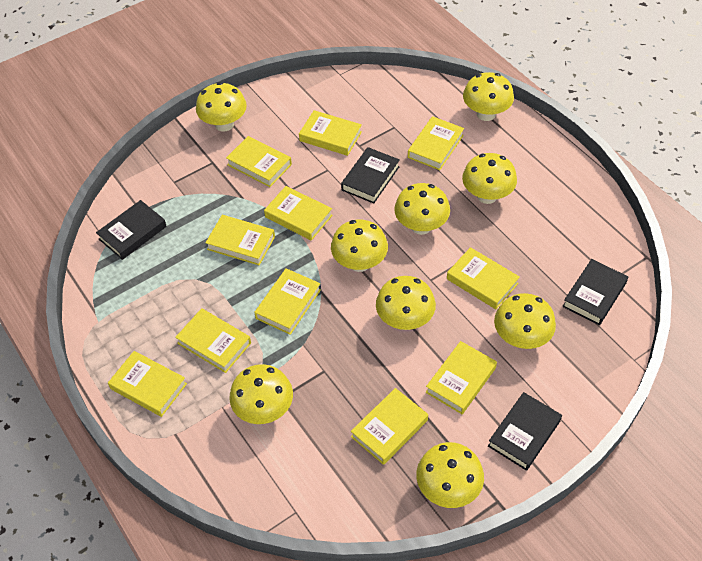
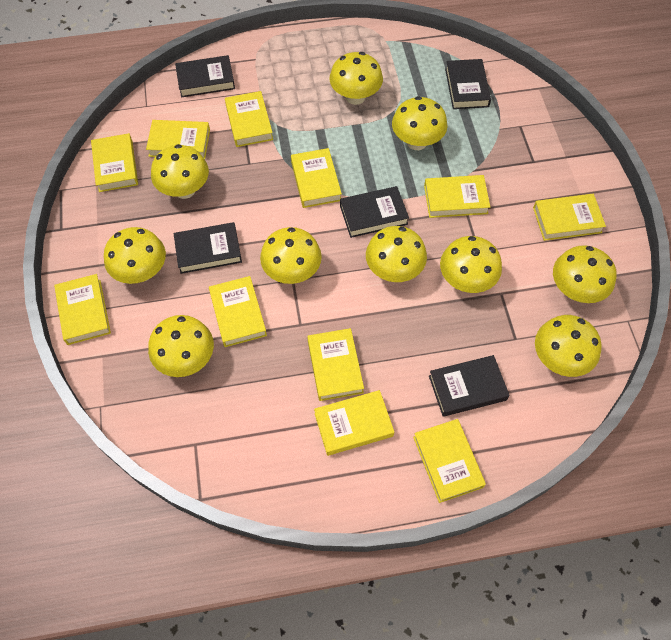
black book: 4 -> 5
yellow mushroom: 9 -> 10

